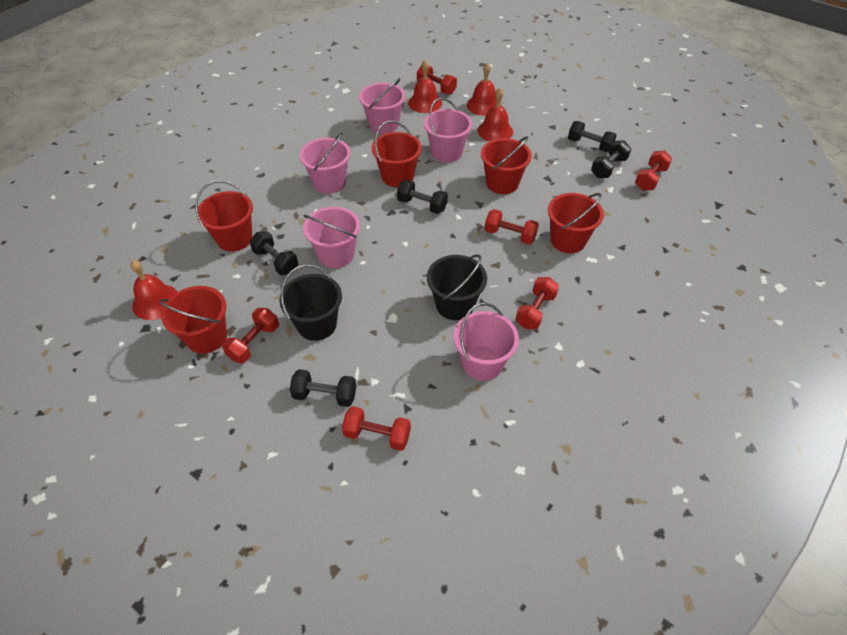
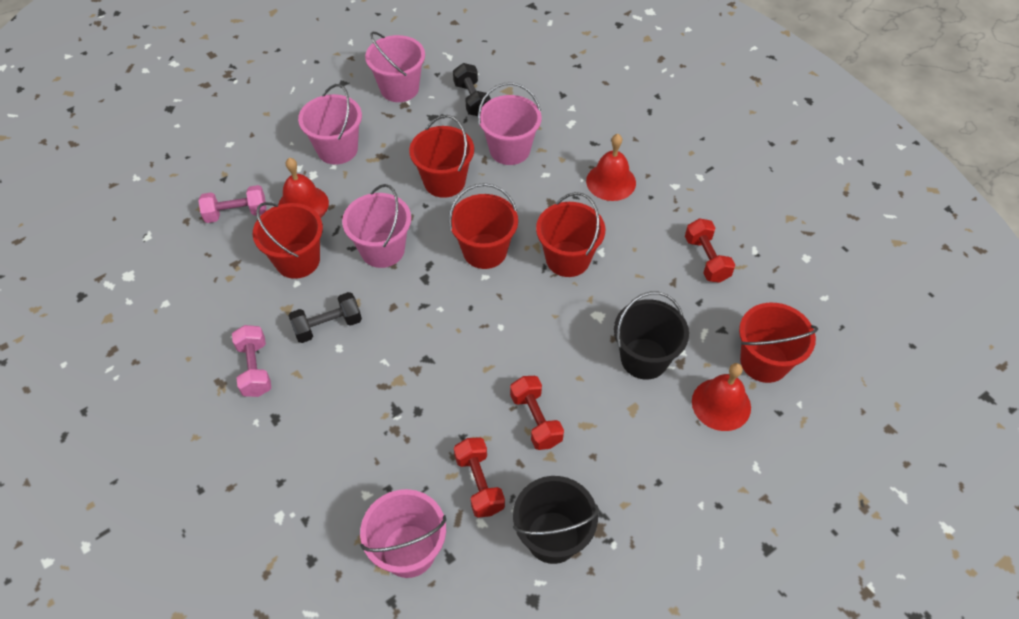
black dumbbell: 5 -> 2
pink dumbbell: 0 -> 2
red bell: 4 -> 3
red dumbbell: 6 -> 3

